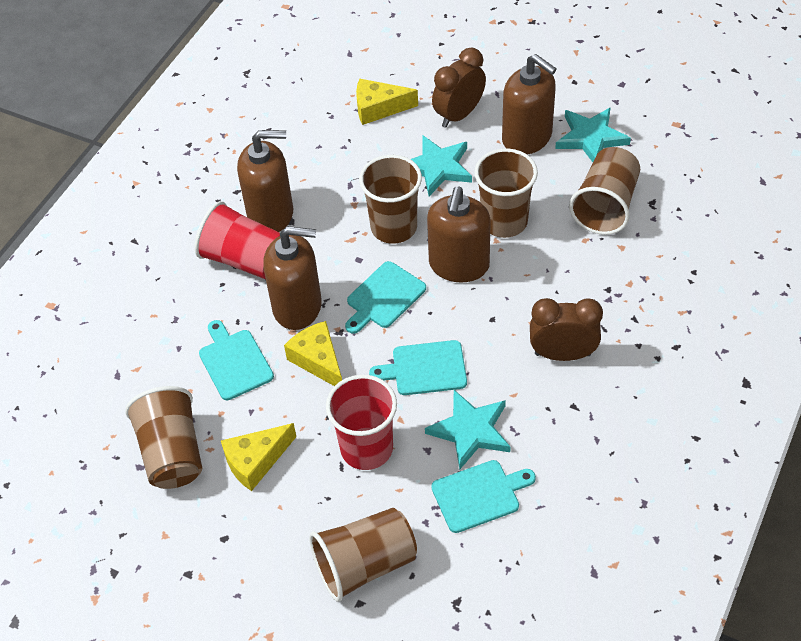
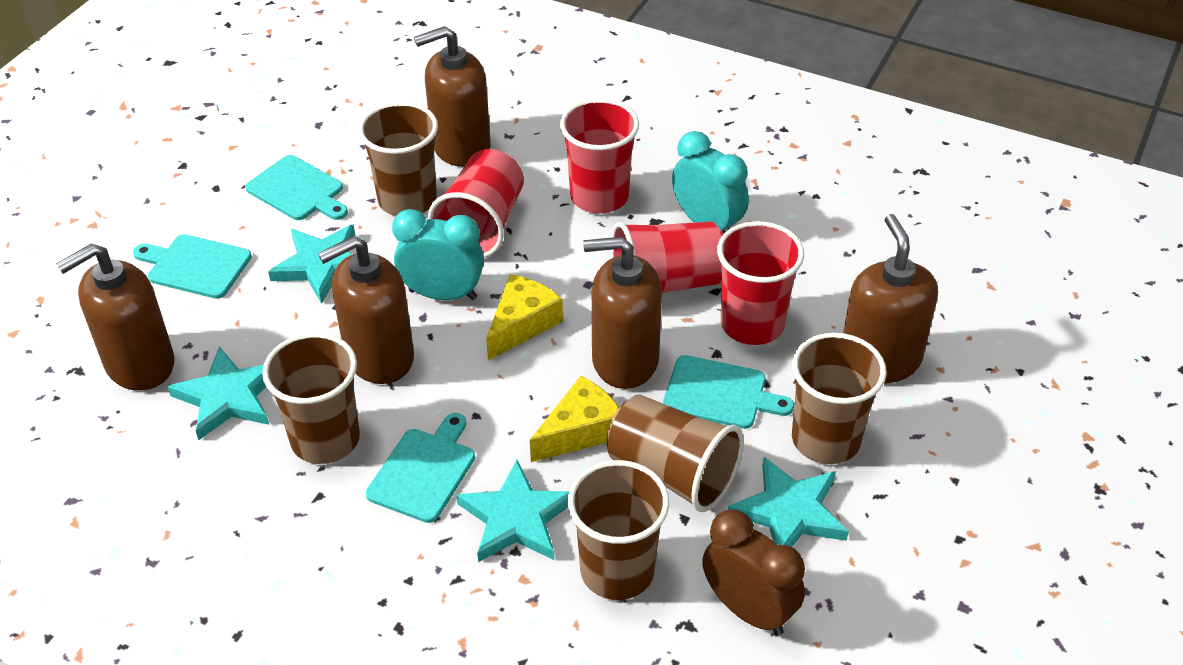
brown clock: 2 -> 1
brown soap dispenser: 4 -> 5
red cup: 2 -> 4
turquoise clock: 0 -> 2
turquoise star: 3 -> 4
yellow cheese: 3 -> 2

